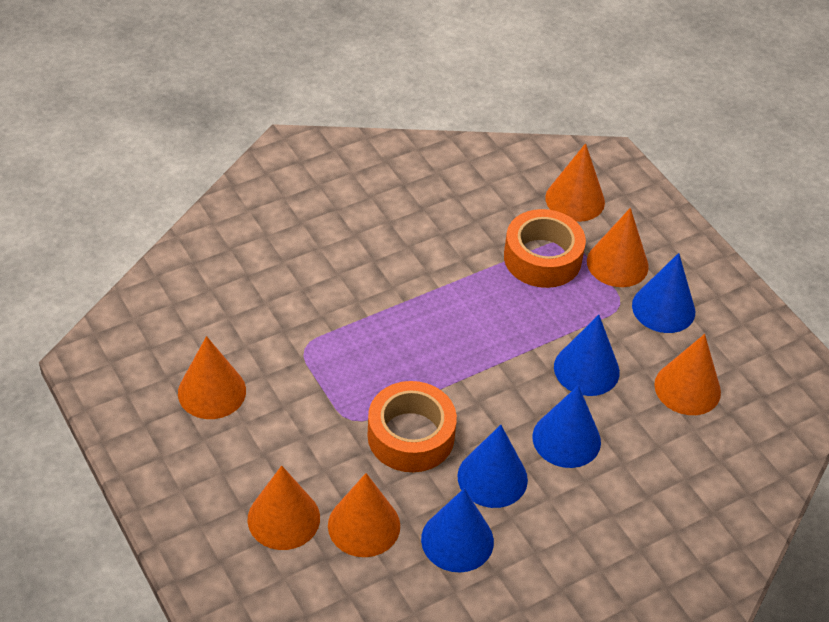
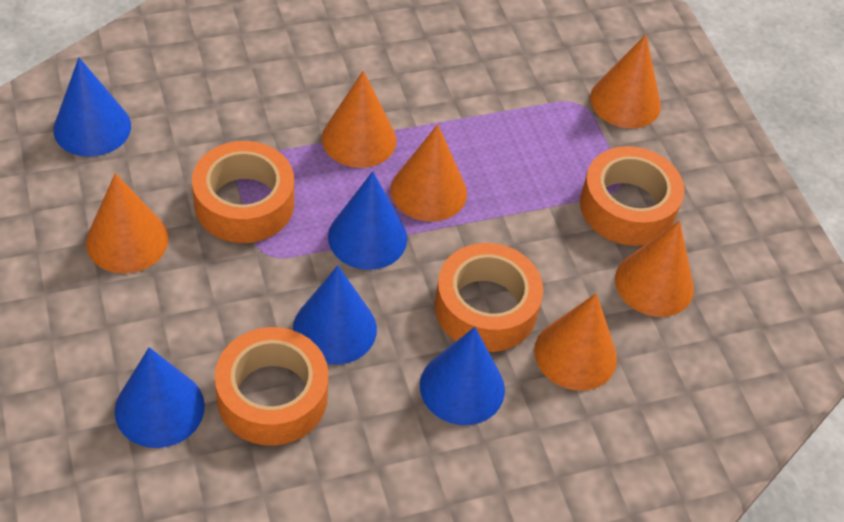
orange tape: 2 -> 4

